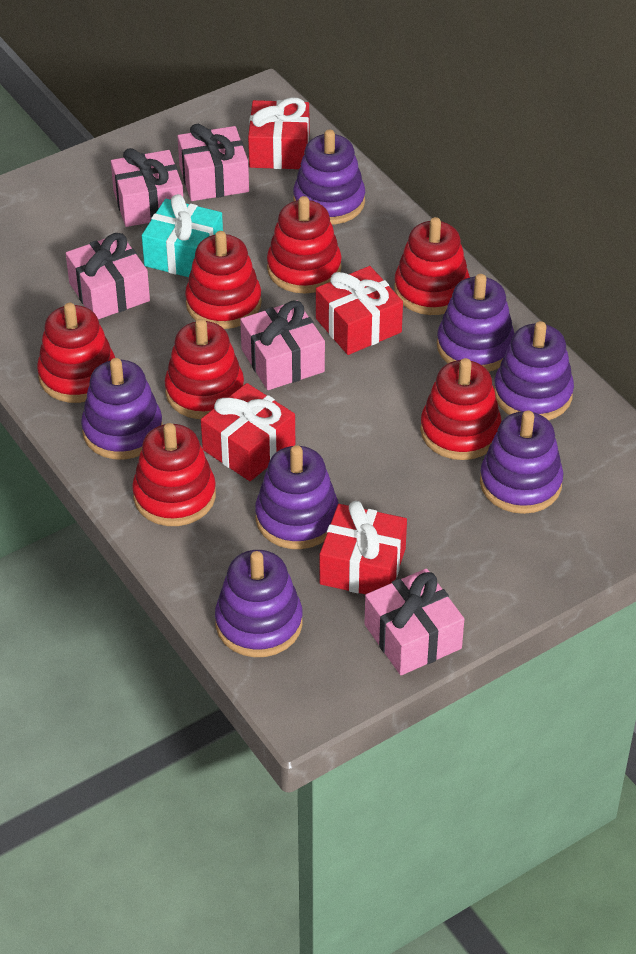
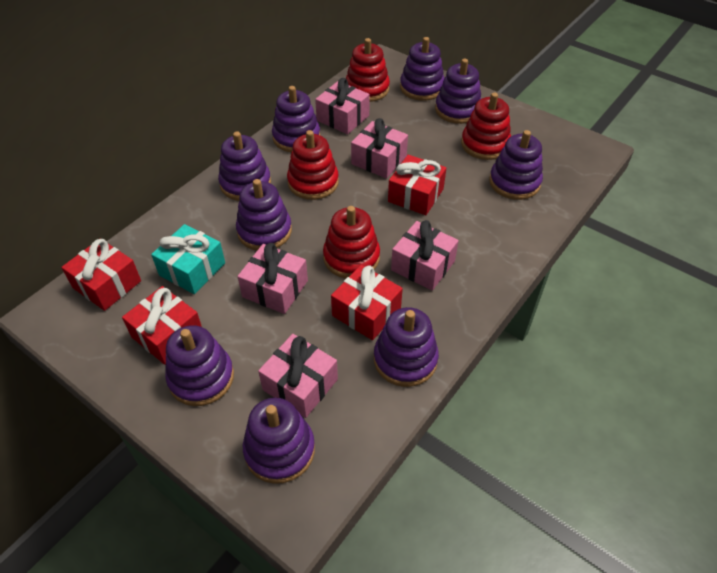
purple stacking toy: 7 -> 9
red stacking toy: 7 -> 4

